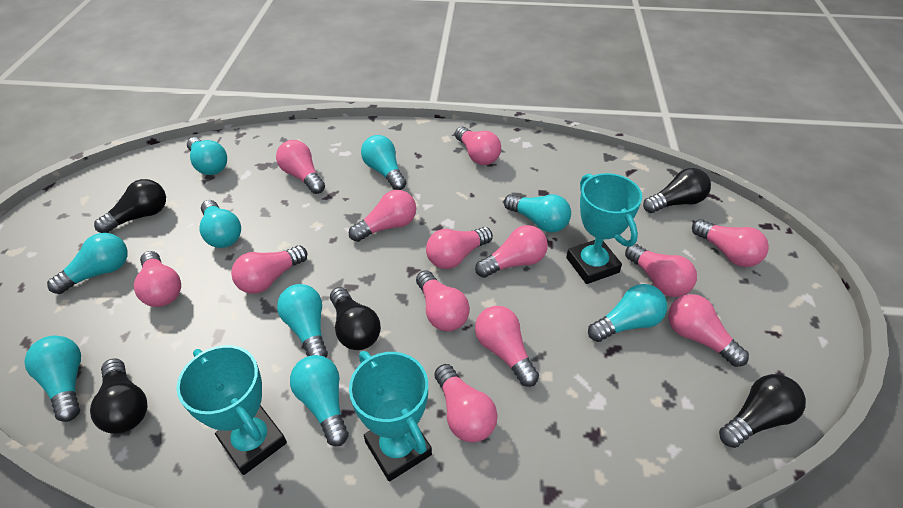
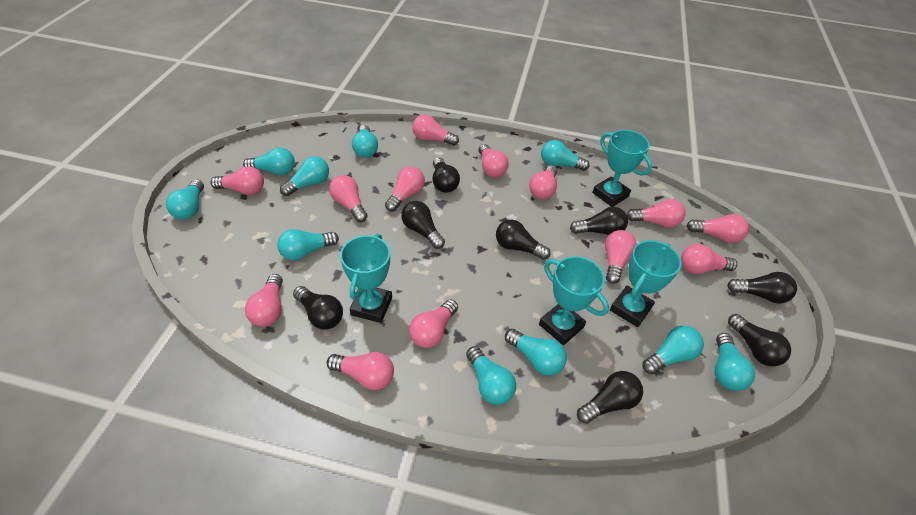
black light bulb: 5 -> 8
turquoise light bulb: 9 -> 10
turquoise trophy: 3 -> 4

